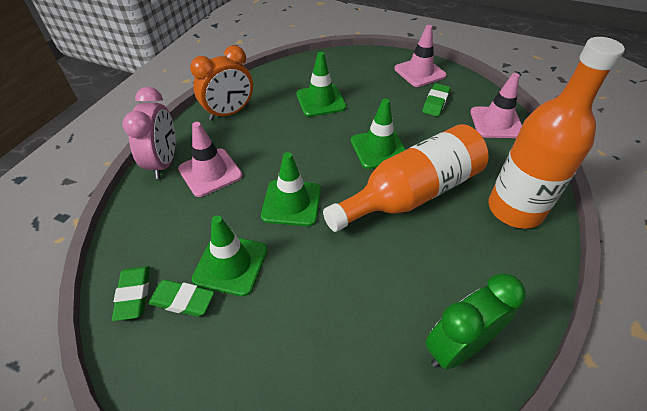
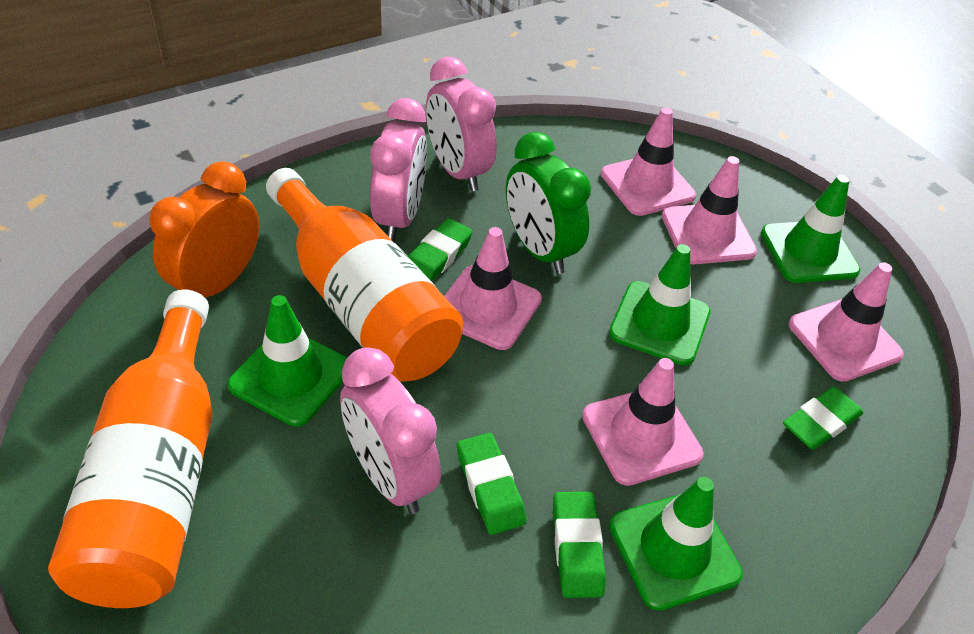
green eraser: 3 -> 4
pink clock: 1 -> 3
pink traffic cone: 3 -> 5

